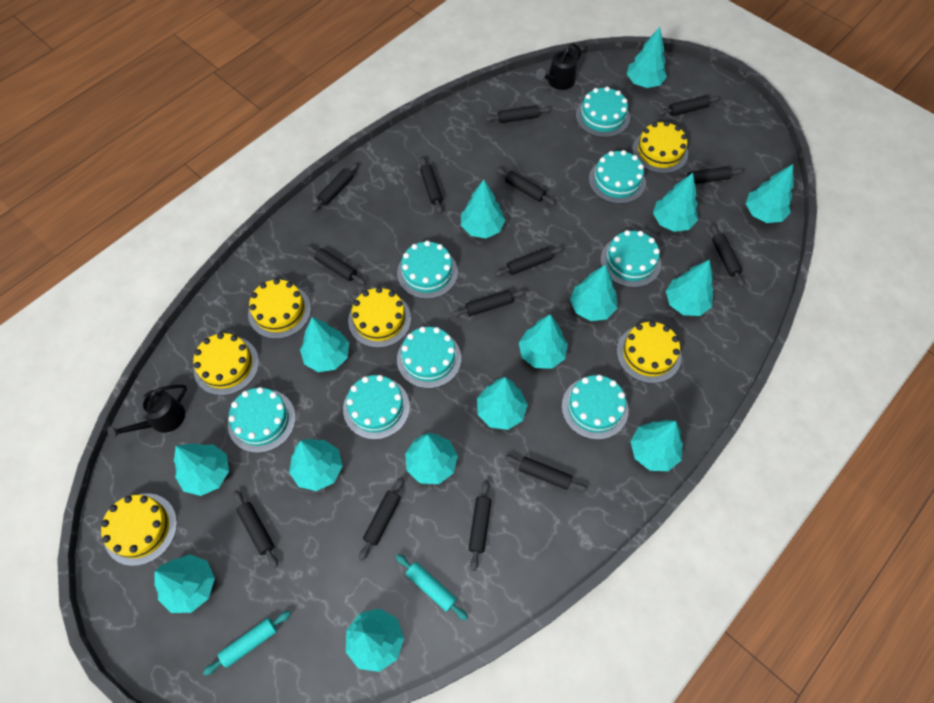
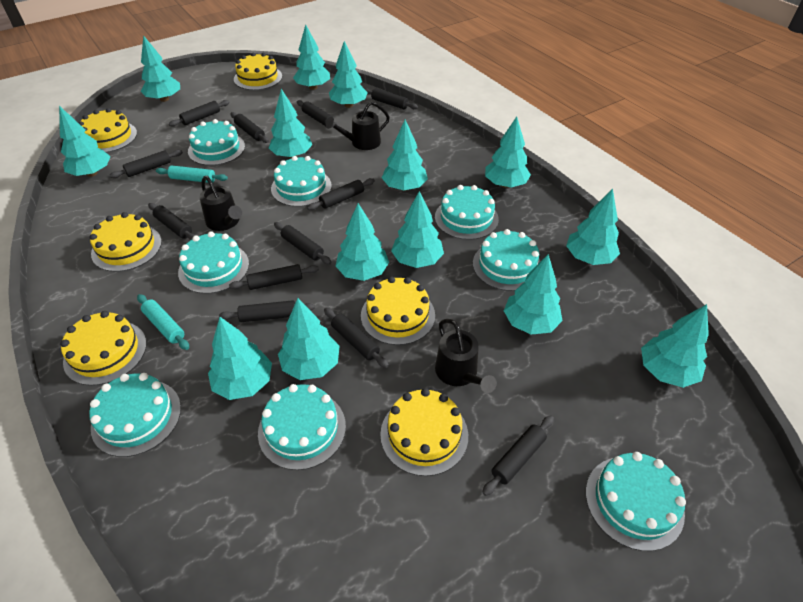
black rolling pin: 14 -> 12
black watering can: 2 -> 3
turquoise tree: 15 -> 14

